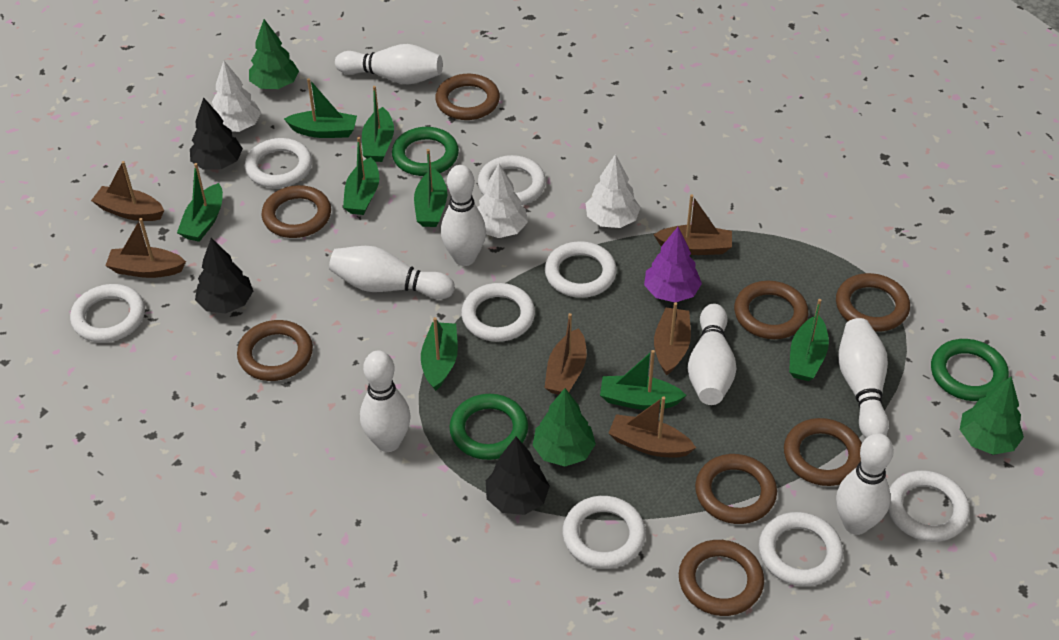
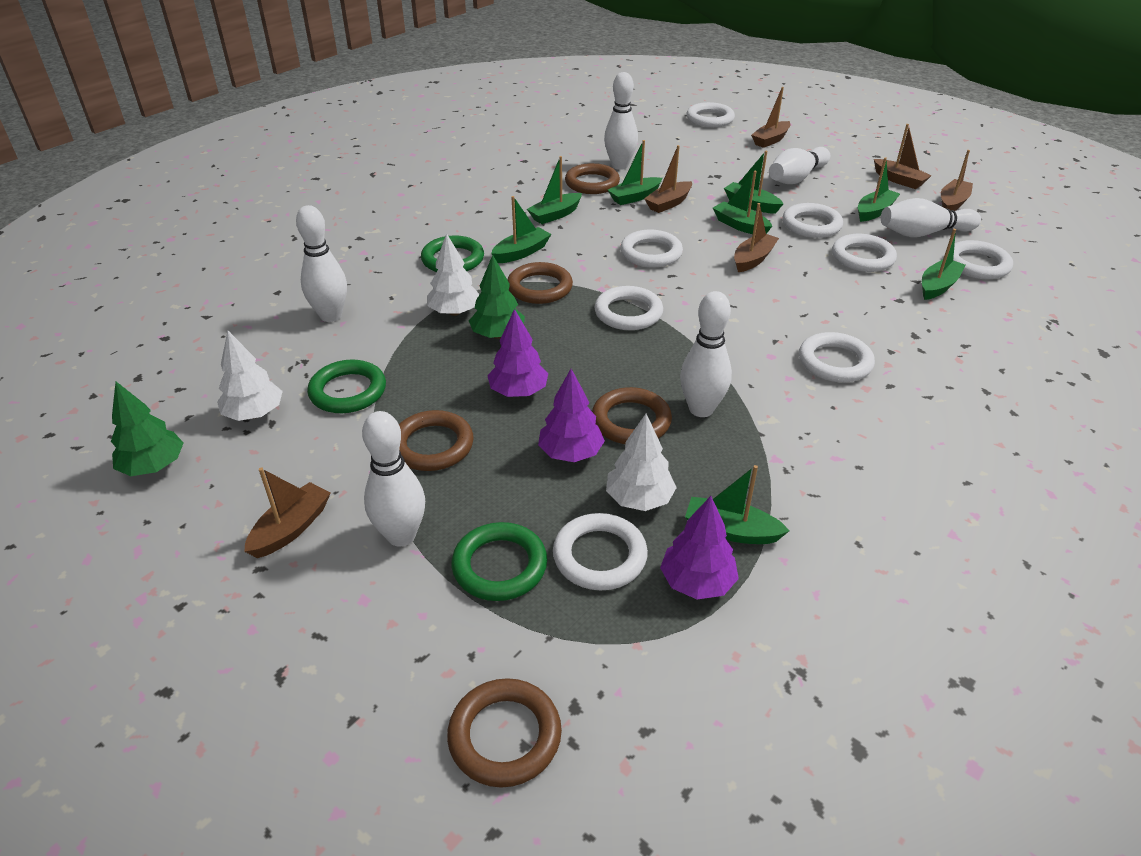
black tree: 3 -> 0
brown ring: 8 -> 5
green tree: 3 -> 2
purple tree: 1 -> 3
white bowling pin: 7 -> 6

